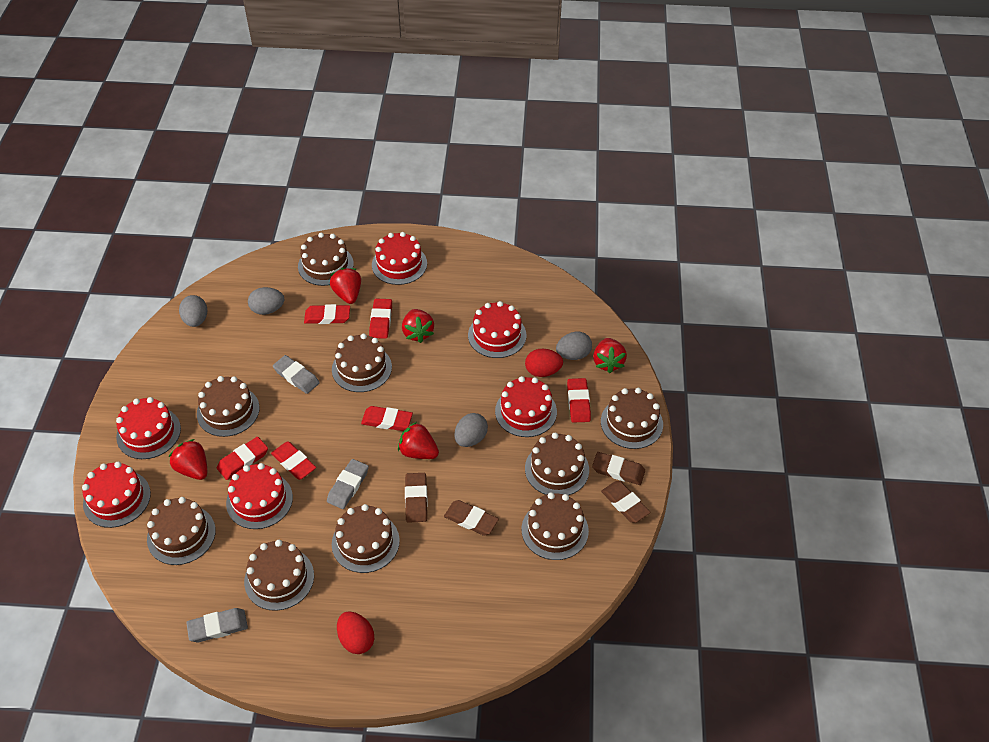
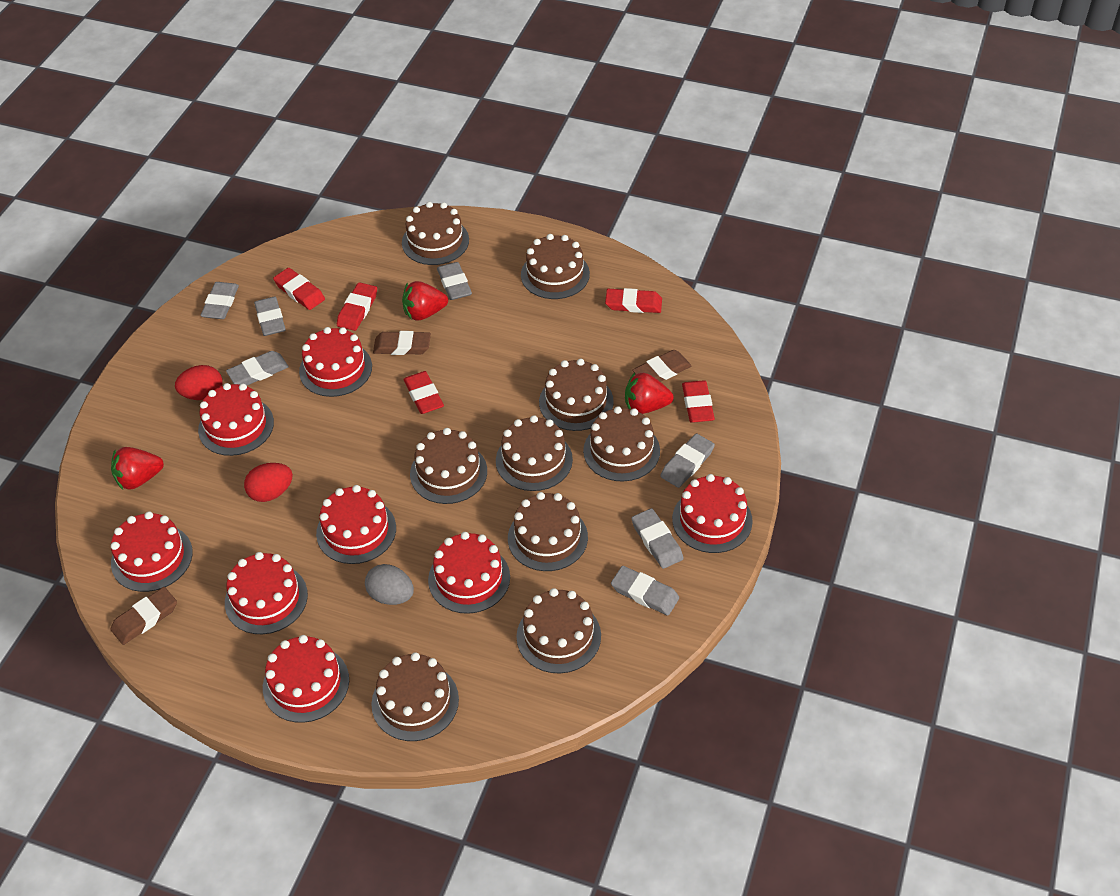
brown eraser: 4 -> 3
grey egg: 4 -> 1
grey eraser: 3 -> 7
red cake: 6 -> 8
red eraser: 6 -> 5
red strawberry: 5 -> 3

